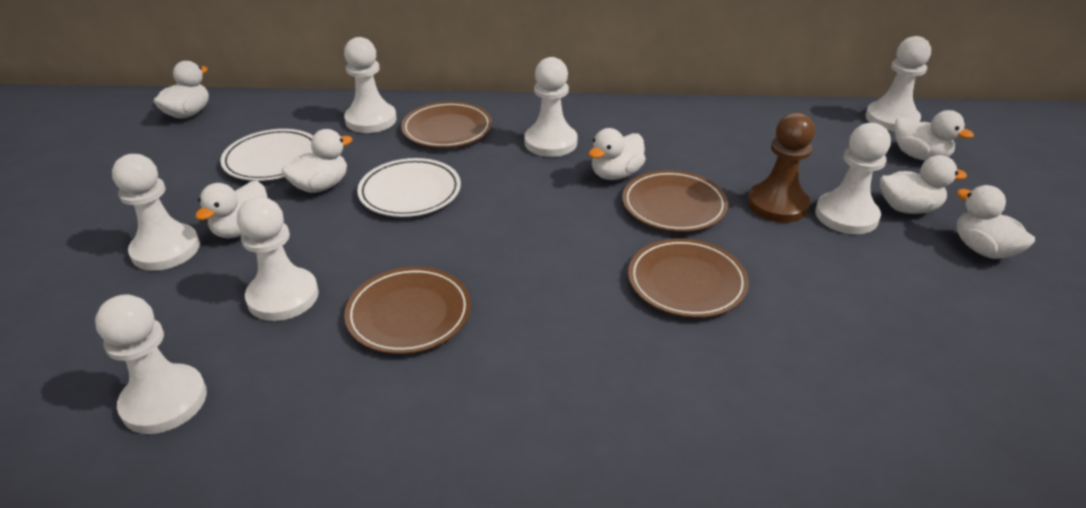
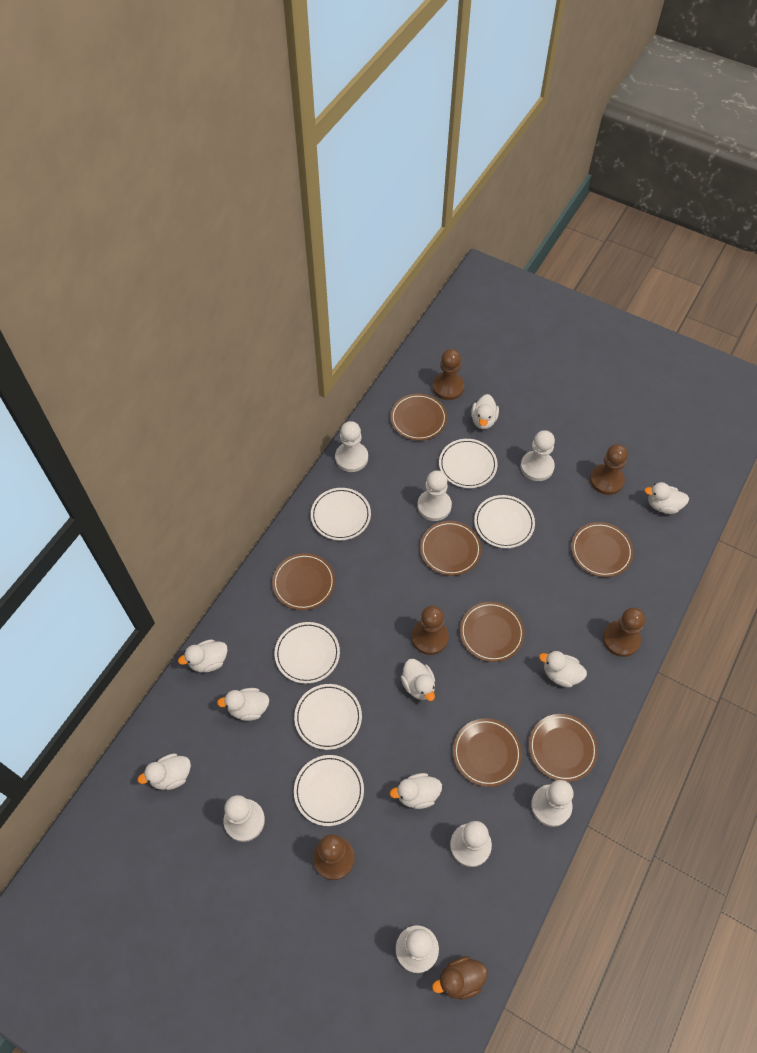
brown duck: 0 -> 1
brown pawn: 1 -> 5
brown plate: 4 -> 7
white duck: 7 -> 8
white plate: 2 -> 6

